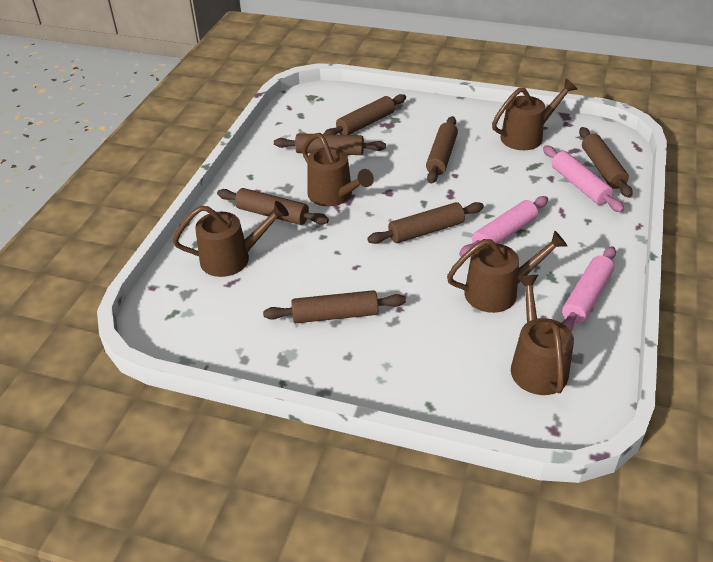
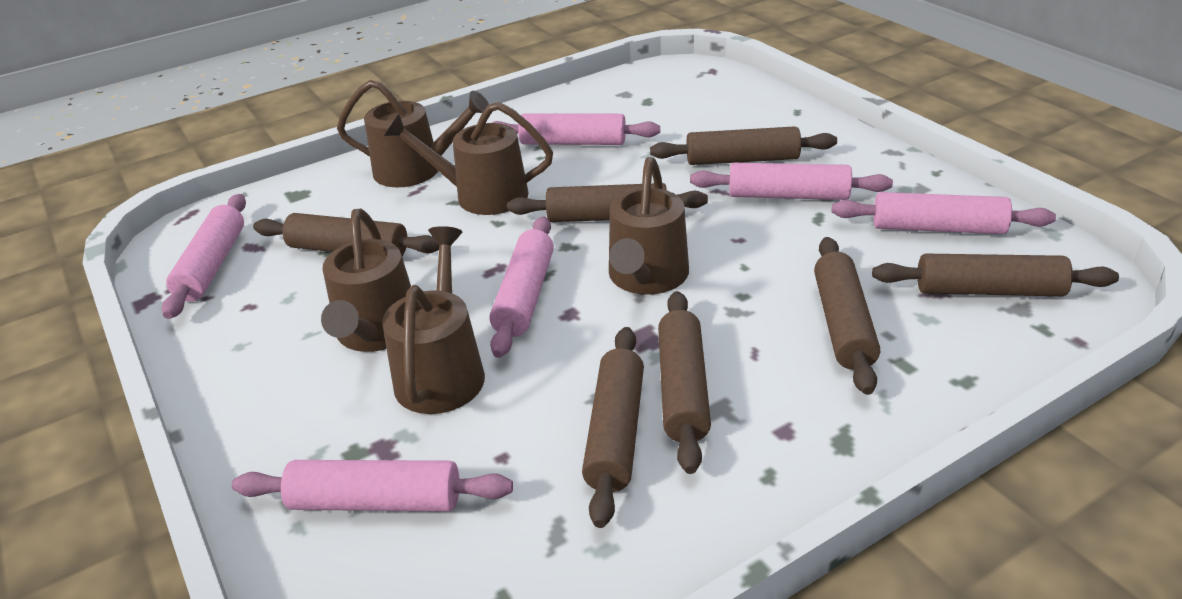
pink rolling pin: 3 -> 6

